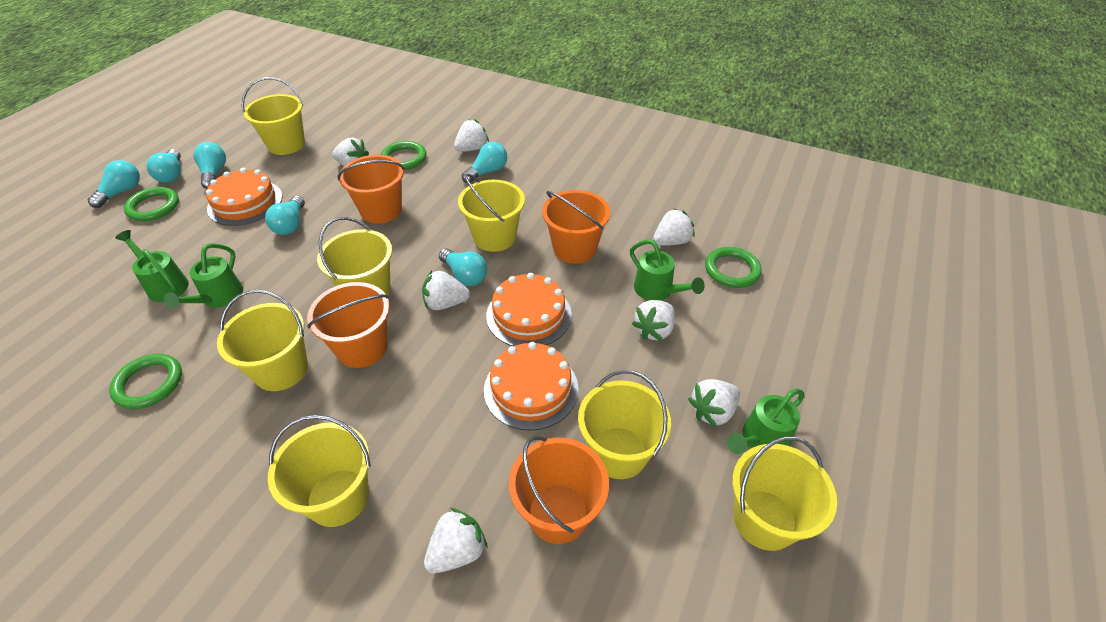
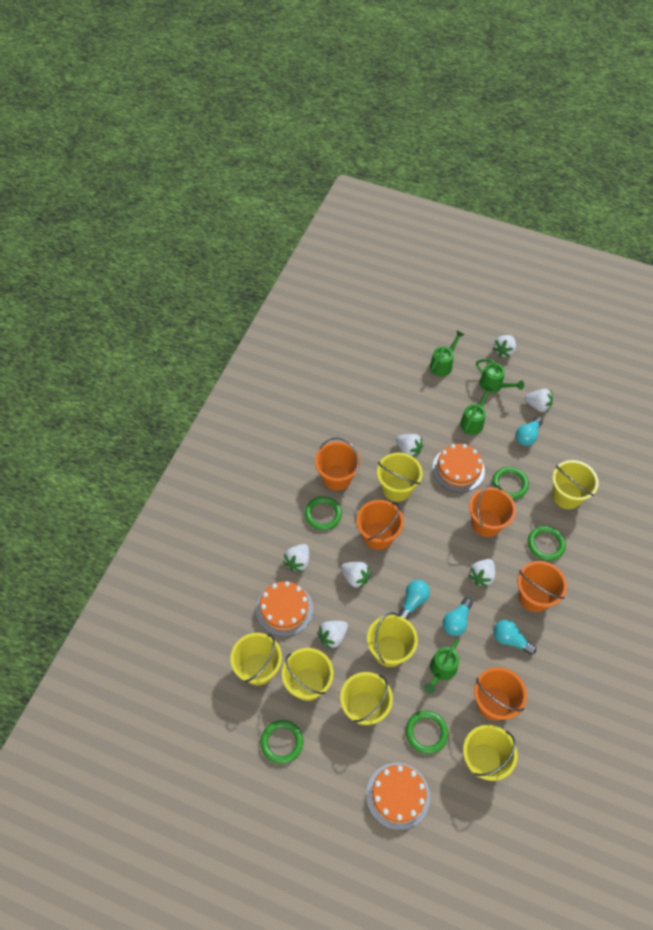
green ring: 4 -> 5
orange bucket: 4 -> 5
turquoise light bulb: 6 -> 4

